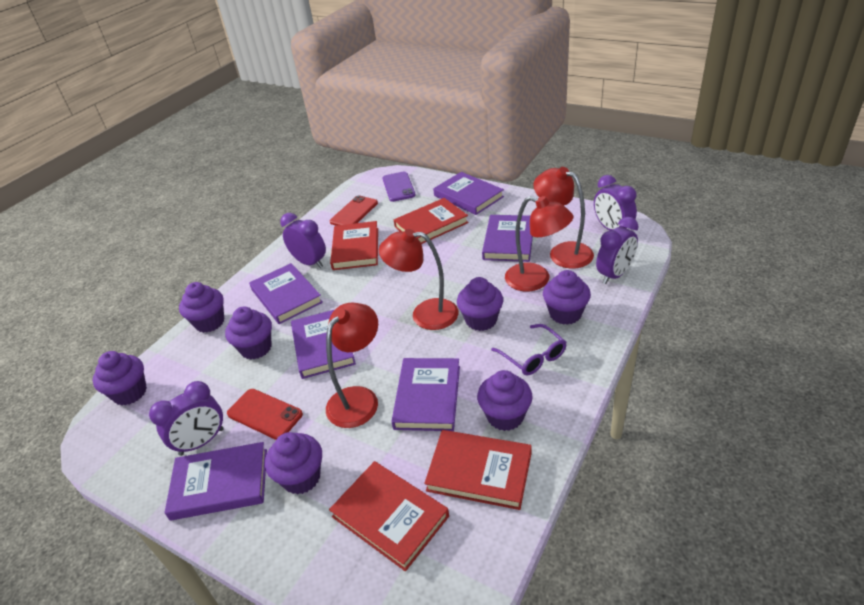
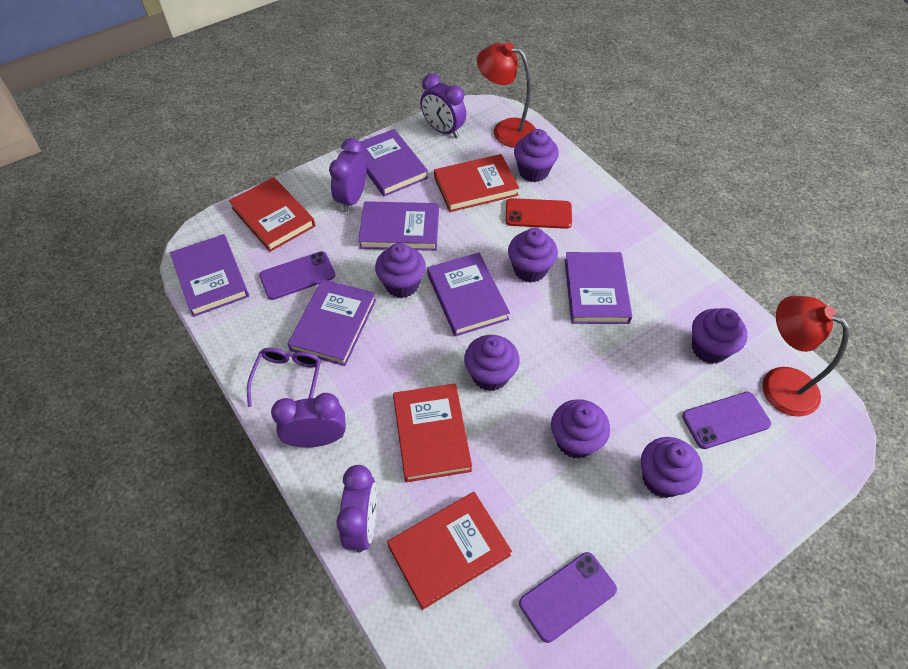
purple phone: 1 -> 3
red lamp: 4 -> 2
red phone: 2 -> 1

